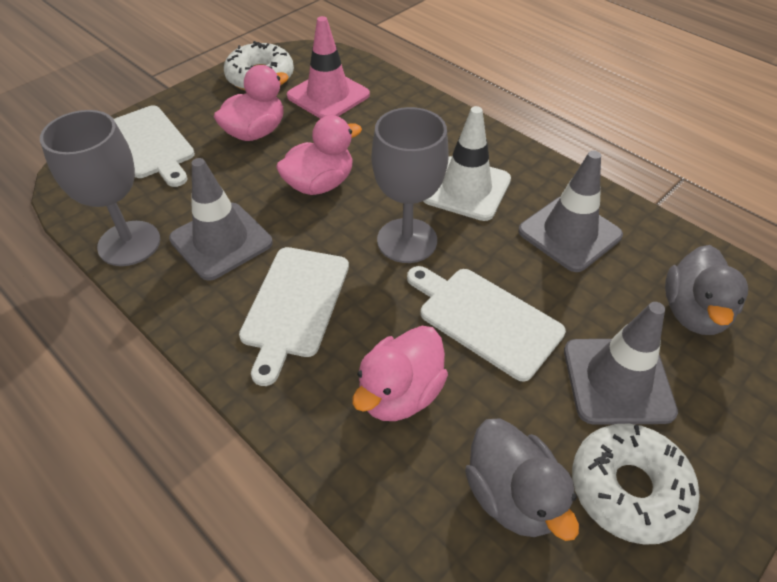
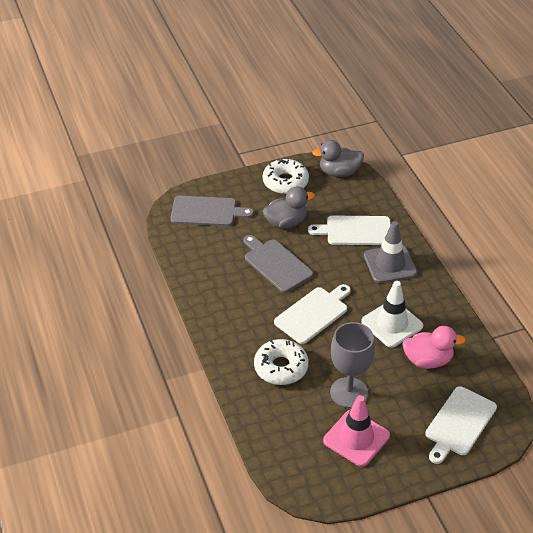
grey cutting board: 0 -> 2
grey goblet: 2 -> 1
grey traffic cone: 3 -> 1
pink duck: 3 -> 1

